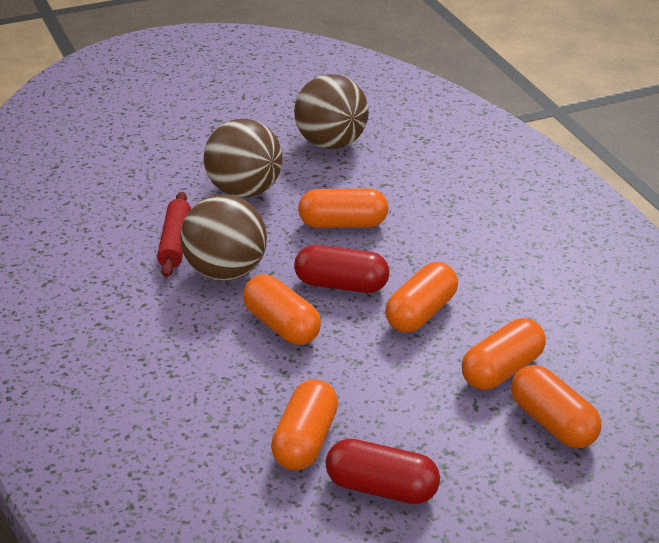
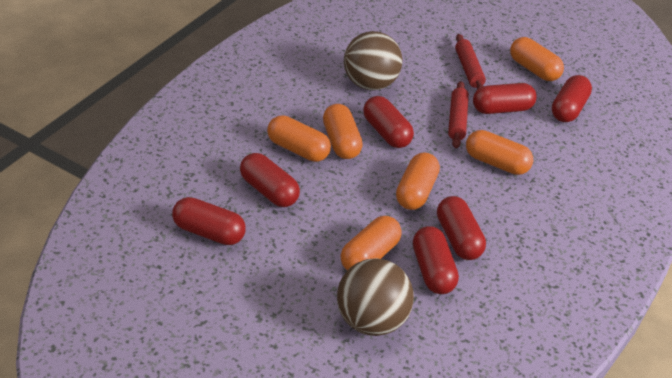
brown ball: 3 -> 2
red capsule: 2 -> 7
red rolling pin: 1 -> 2

